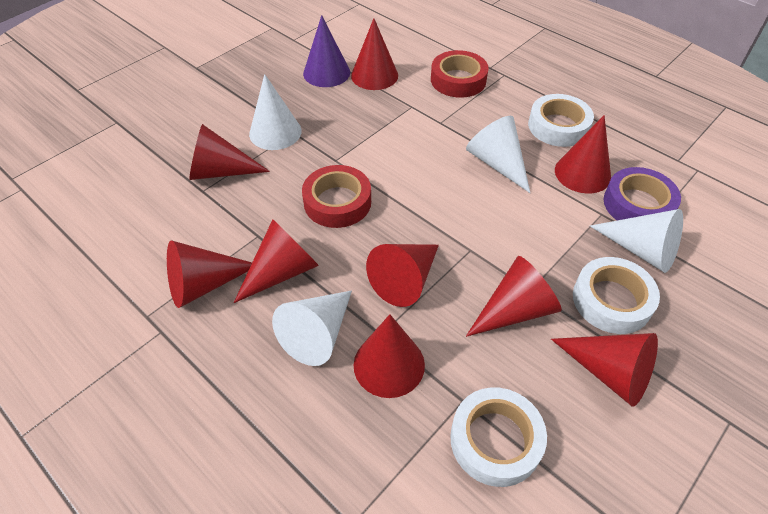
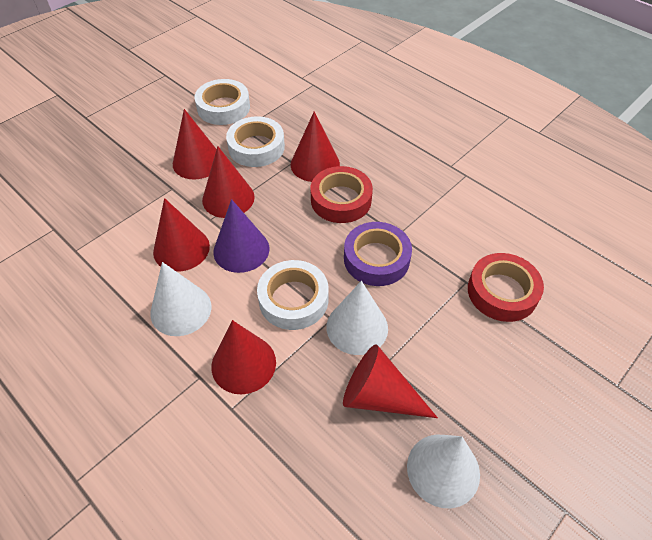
red cone: 9 -> 6
white cone: 4 -> 3

